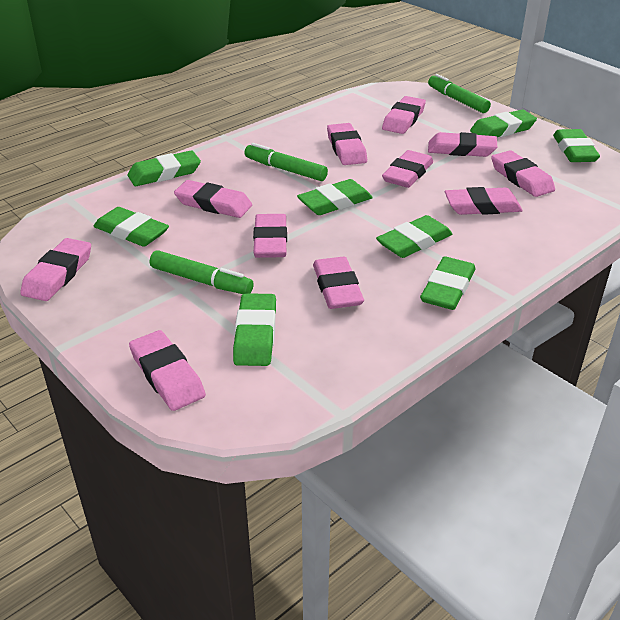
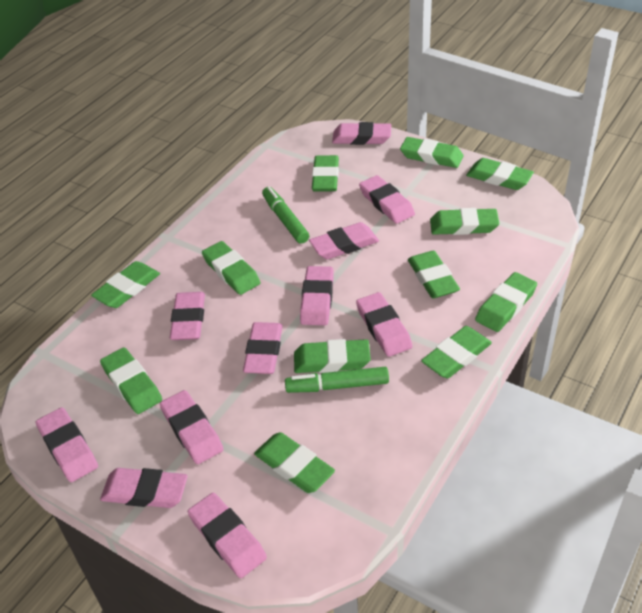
green eraser: 8 -> 12
green marker: 3 -> 2

